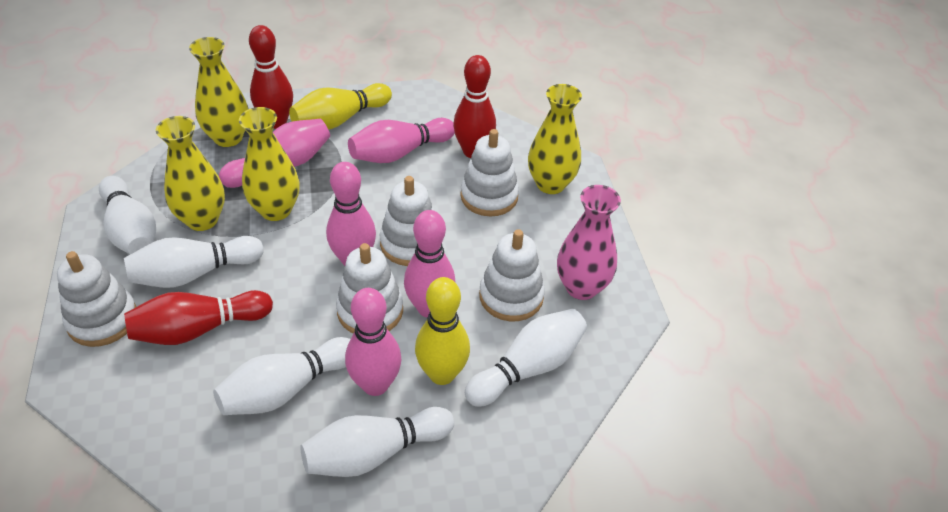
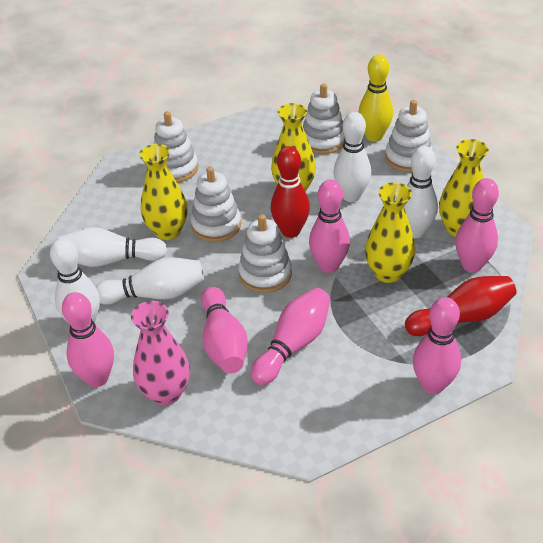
pink bowling pin: 5 -> 6
red bowling pin: 3 -> 2
yellow bowling pin: 2 -> 1

